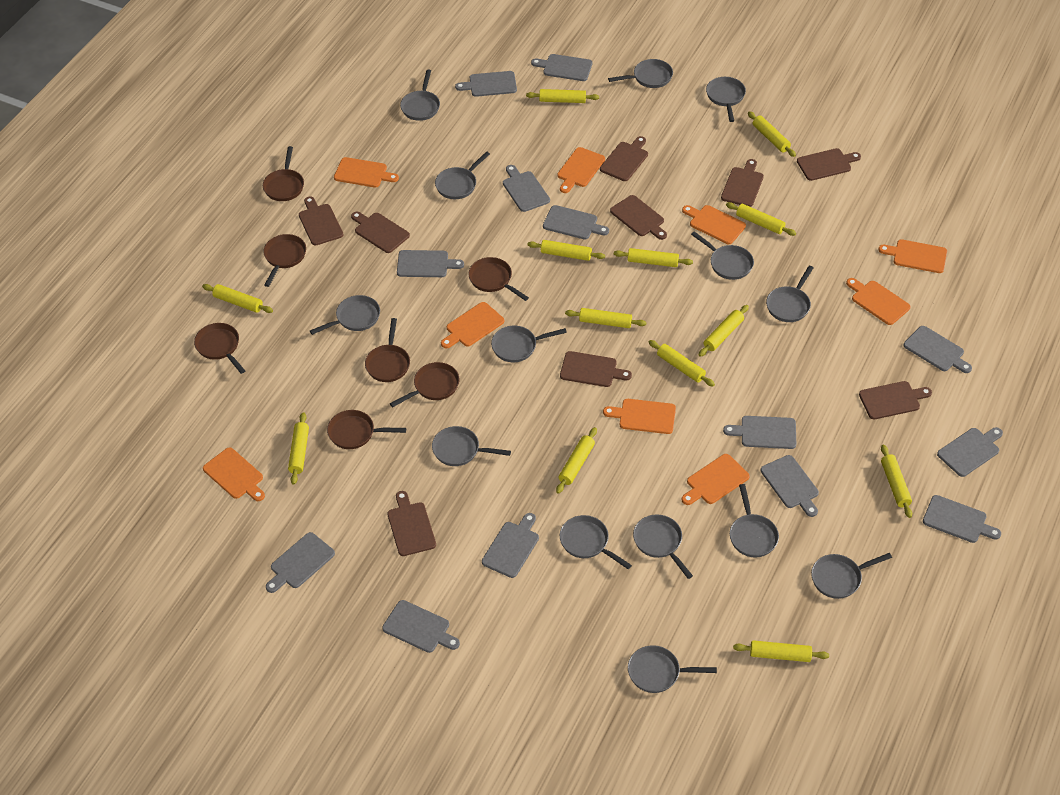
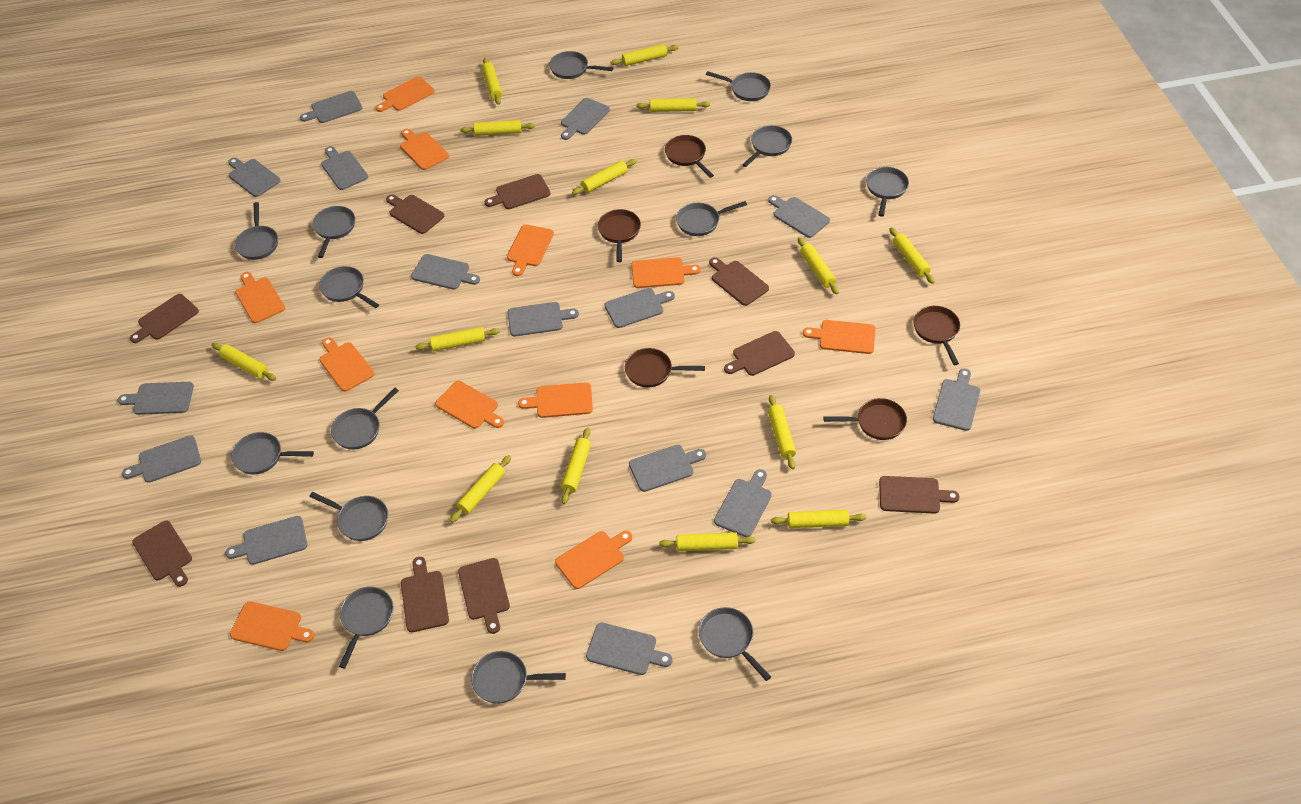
brown pan: 7 -> 5
grey cutting board: 13 -> 15
orange cutting board: 9 -> 11
yellow rolling pin: 13 -> 14

